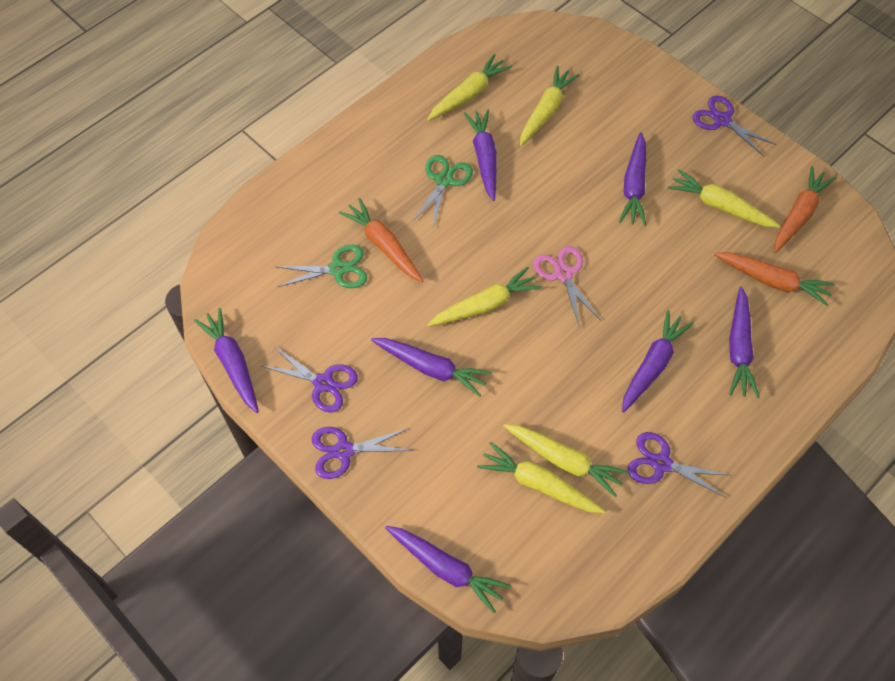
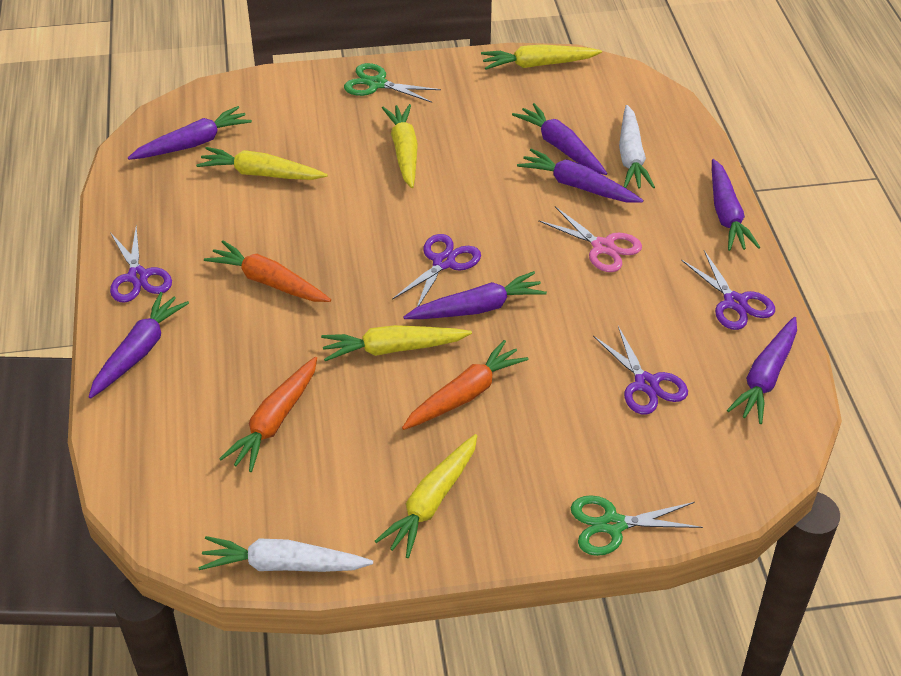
white carrot: 0 -> 2
yellow carrot: 6 -> 5

